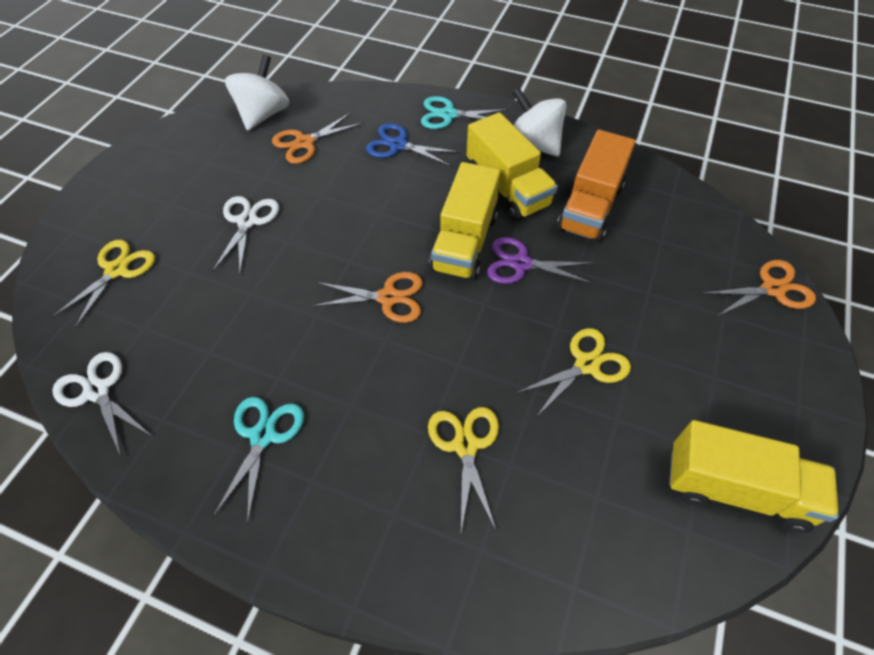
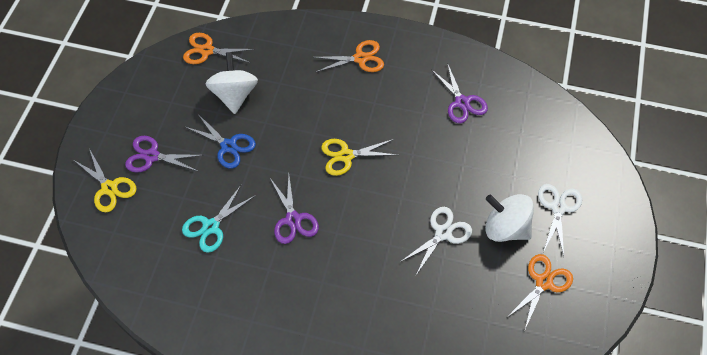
orange truck: 1 -> 0
purple scissors: 1 -> 3
turquoise scissors: 2 -> 1
yellow scissors: 3 -> 2
yellow truck: 3 -> 0

